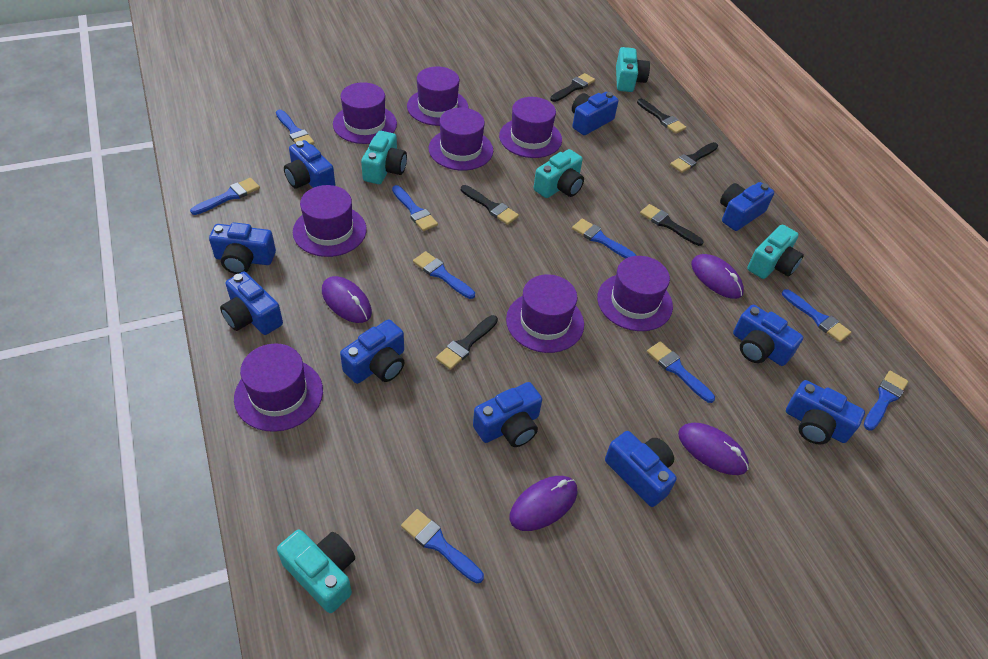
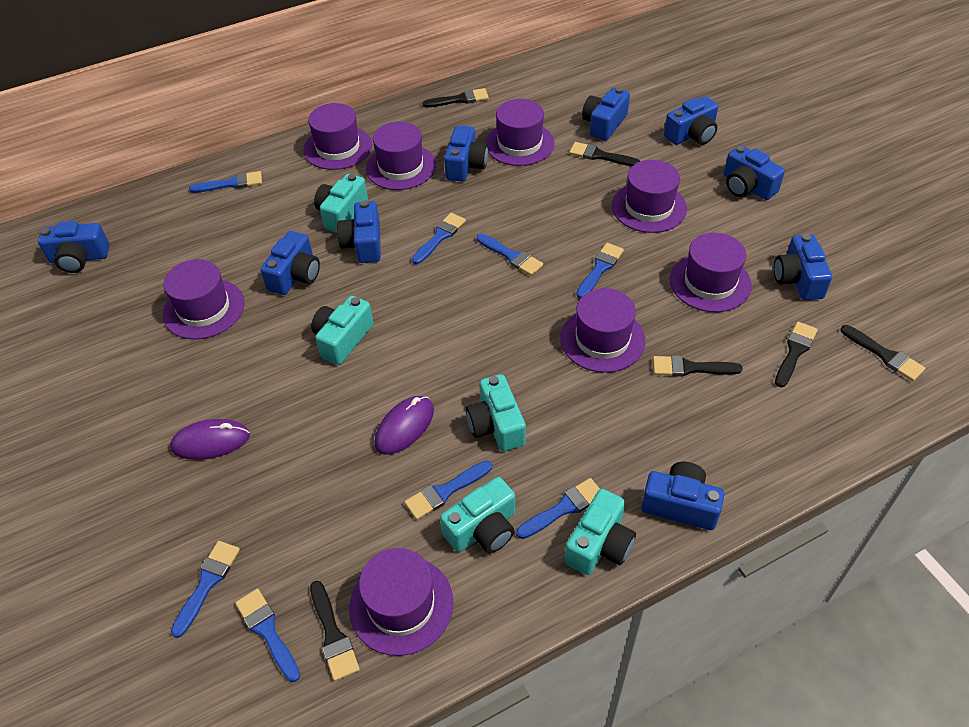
blue brush: 9 -> 8
blue camera: 10 -> 9
purple mouse: 4 -> 2

